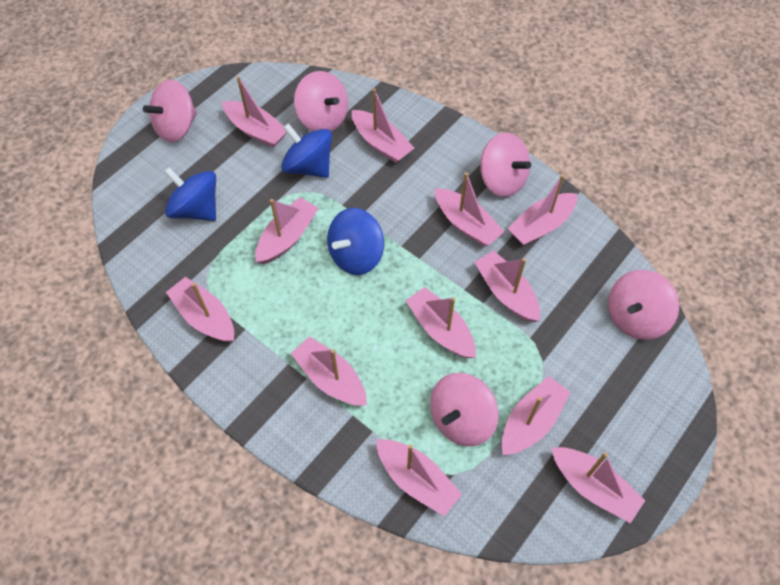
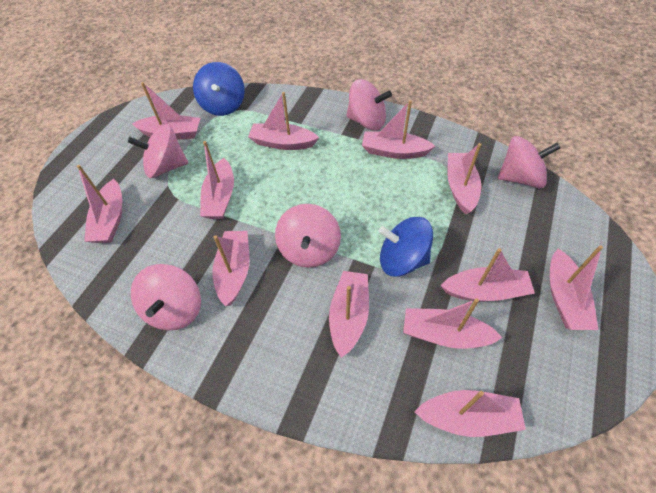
blue spinning top: 3 -> 2

